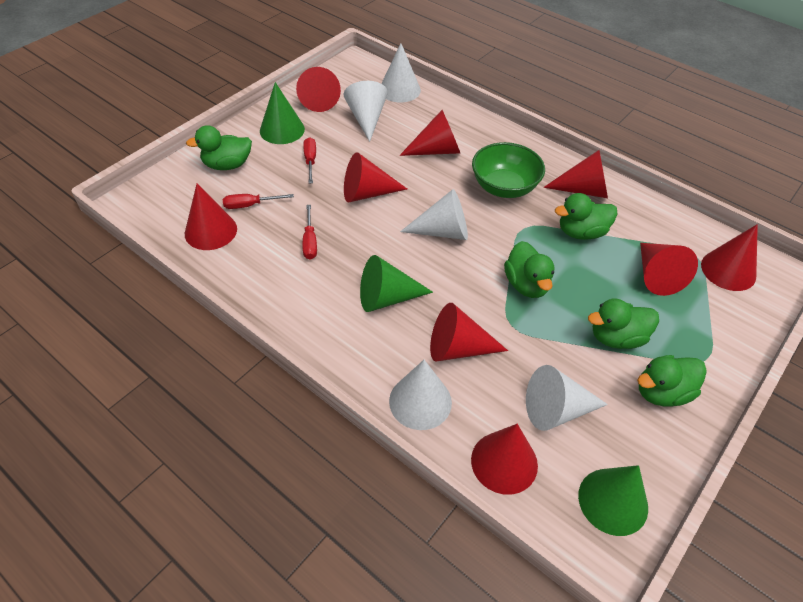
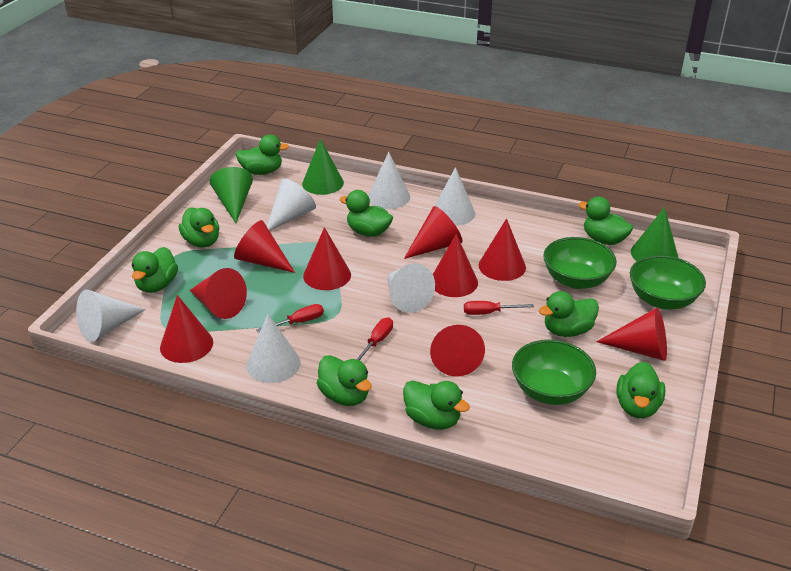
green bowl: 1 -> 3
green duck: 5 -> 9
white cone: 5 -> 6

